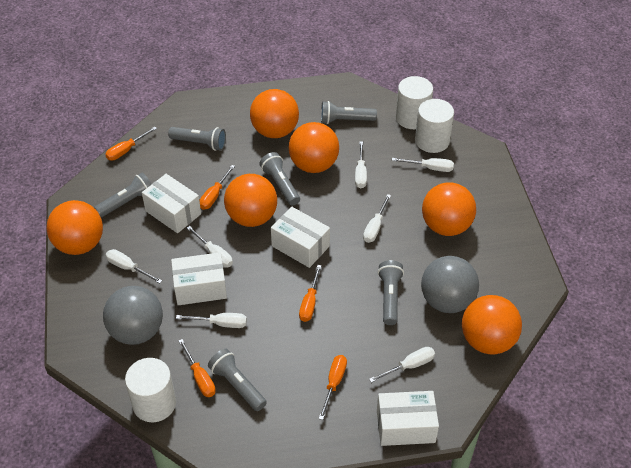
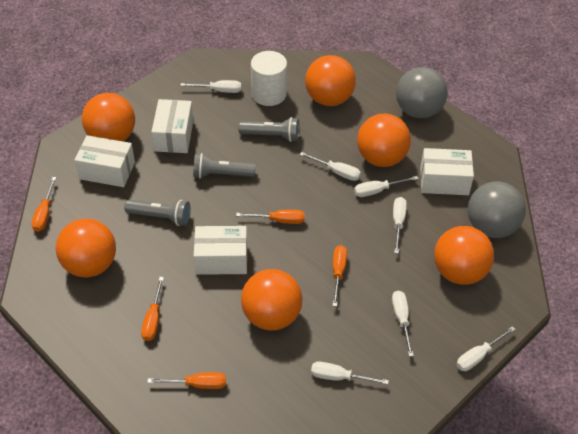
grey flashlight: 6 -> 3
white cylinder: 3 -> 1

